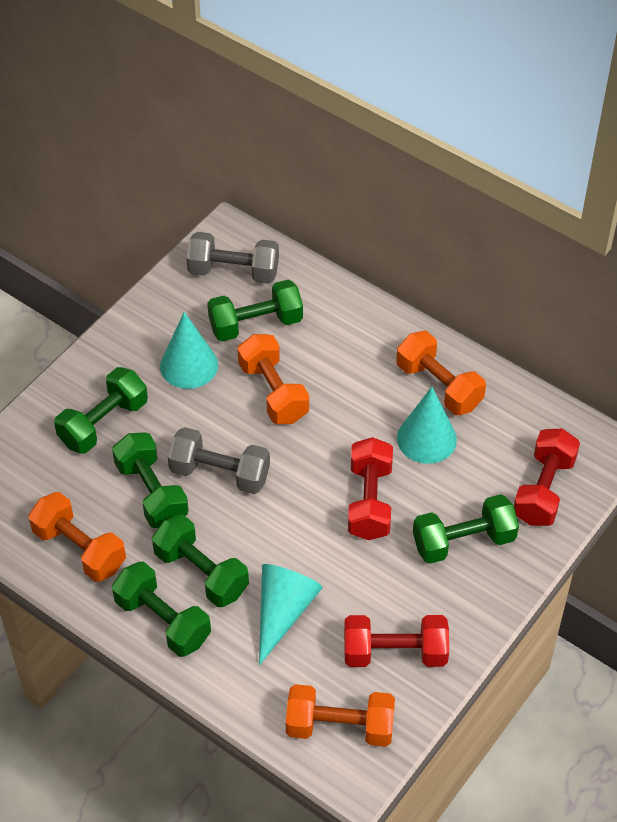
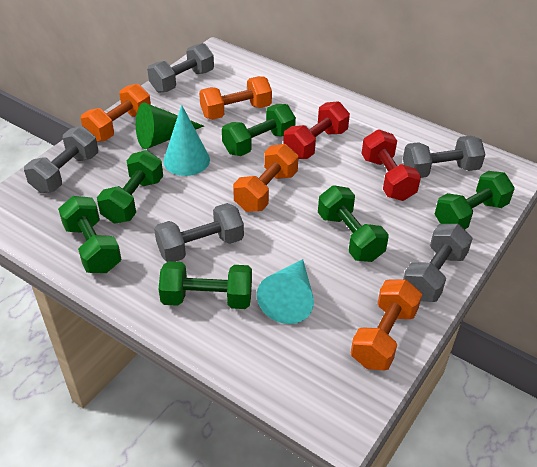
green cone: 0 -> 1
grey dumbbell: 2 -> 5
red dumbbell: 3 -> 2
turquoise cone: 3 -> 2

